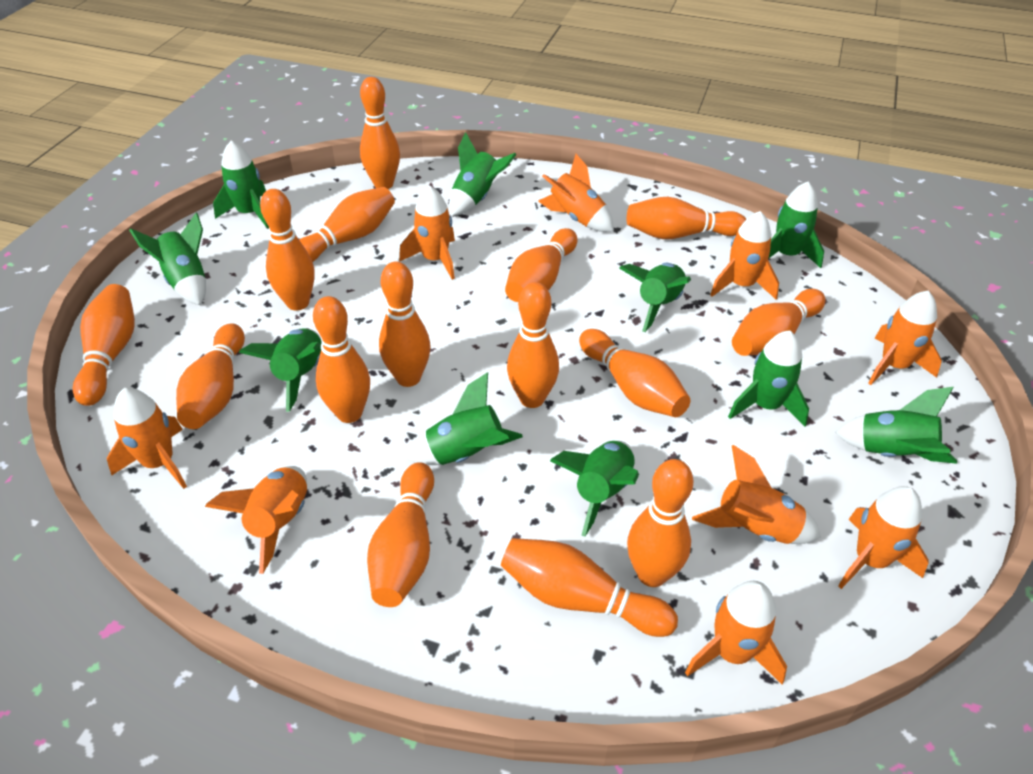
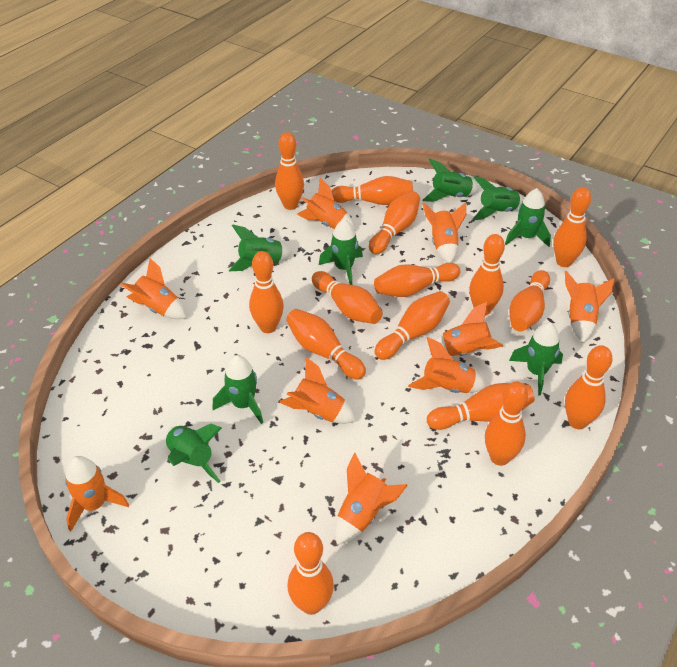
green rocket: 10 -> 8

